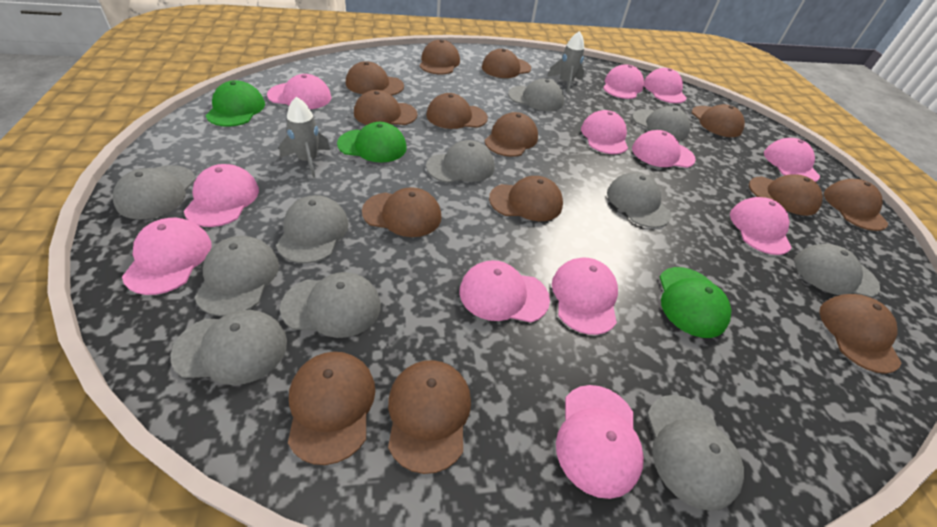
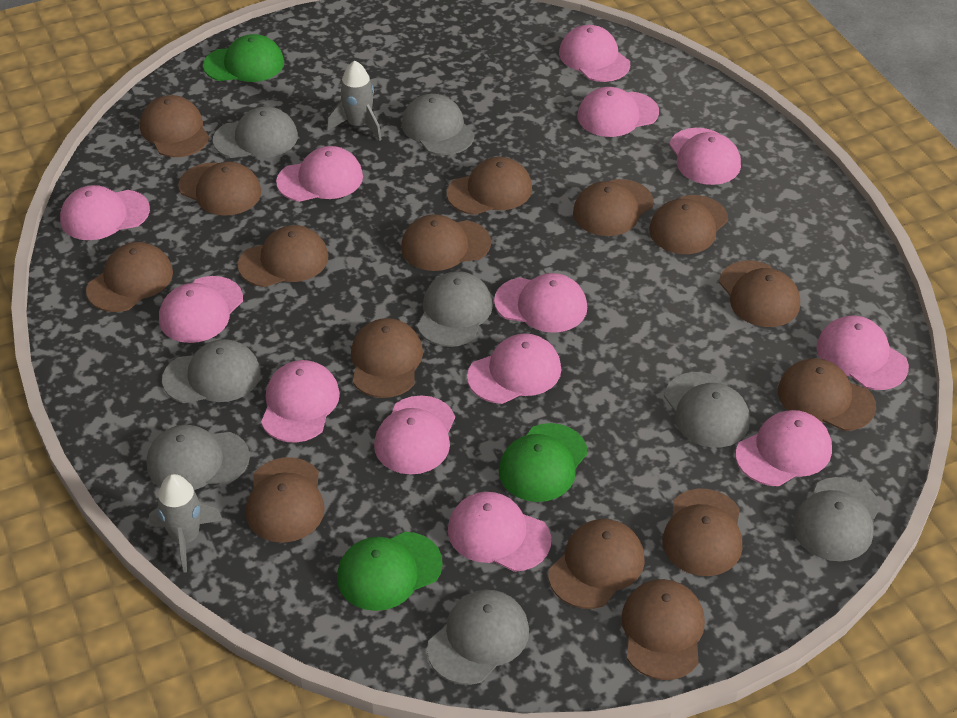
brown cap: 14 -> 15
grey cap: 11 -> 8
pink cap: 12 -> 13

